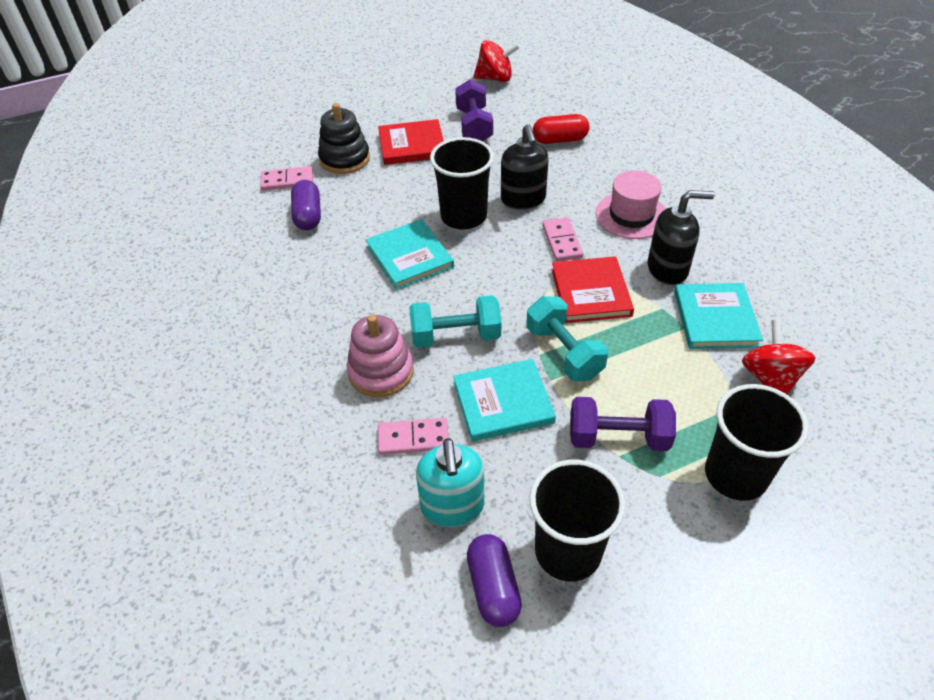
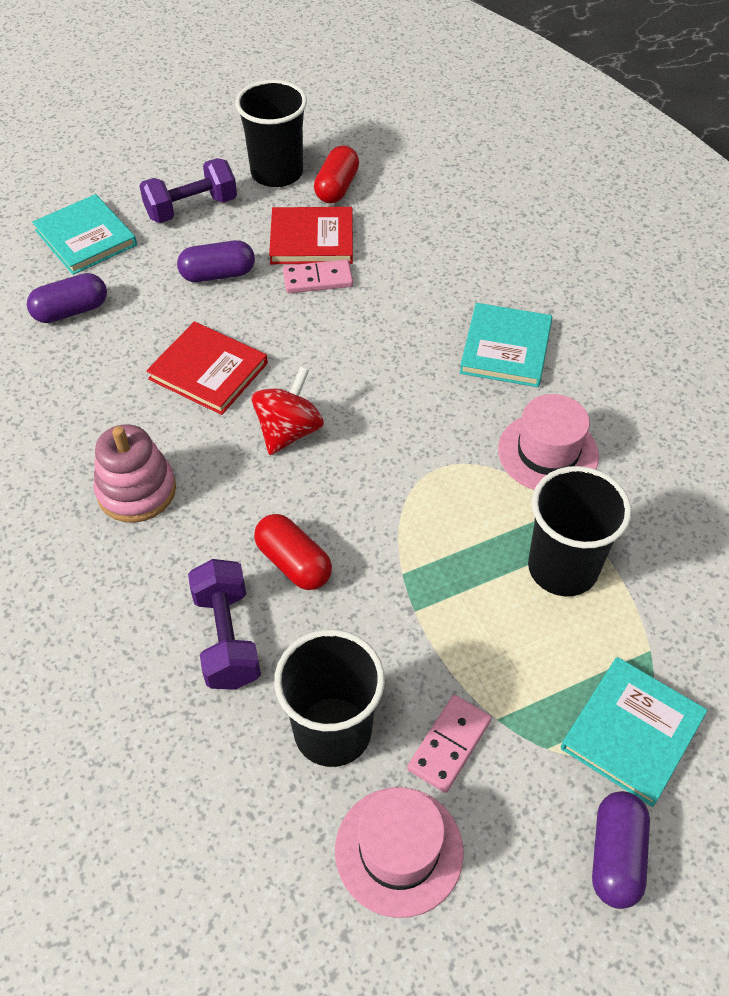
black soap dispenser: 2 -> 0
black stacking toy: 1 -> 0
pink domino: 3 -> 2
pink hat: 1 -> 2
purple capsule: 2 -> 3
red capsule: 1 -> 2
red spinning top: 2 -> 1
turquoise dumbbell: 2 -> 0
turquoise soap dispenser: 1 -> 0

